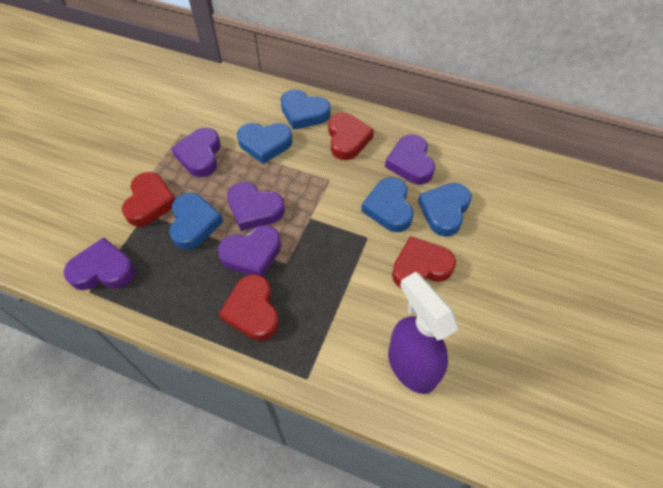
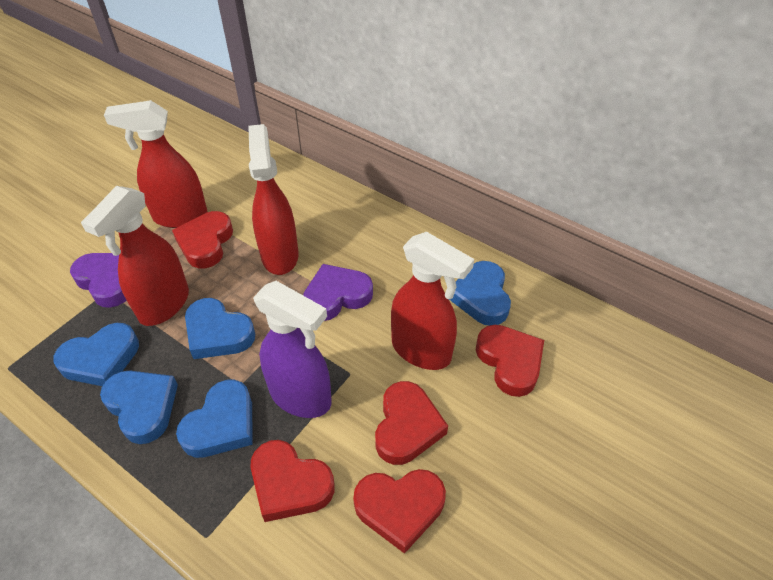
purple heart: 5 -> 2
red heart: 4 -> 5
red spray bottle: 0 -> 4

